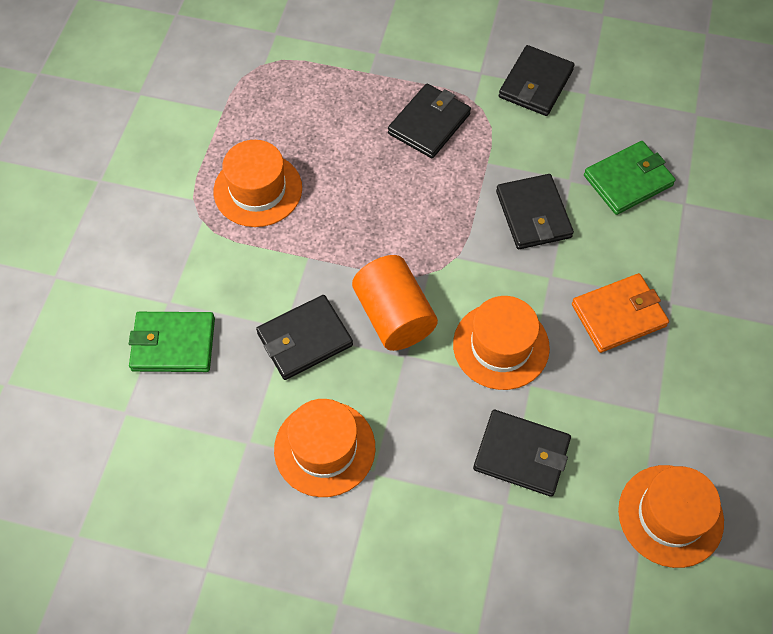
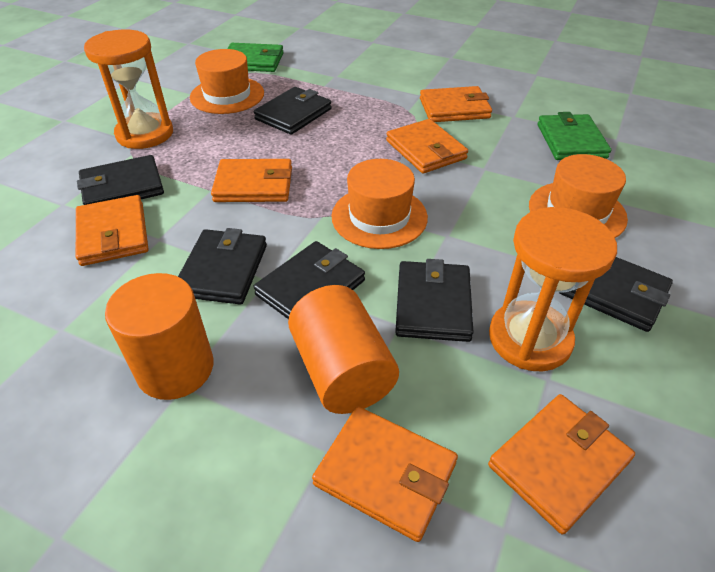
black wallet: 5 -> 6
orange cylinder: 1 -> 2
orange hat: 4 -> 3
orange hourglass: 0 -> 2
orange wallet: 1 -> 6

